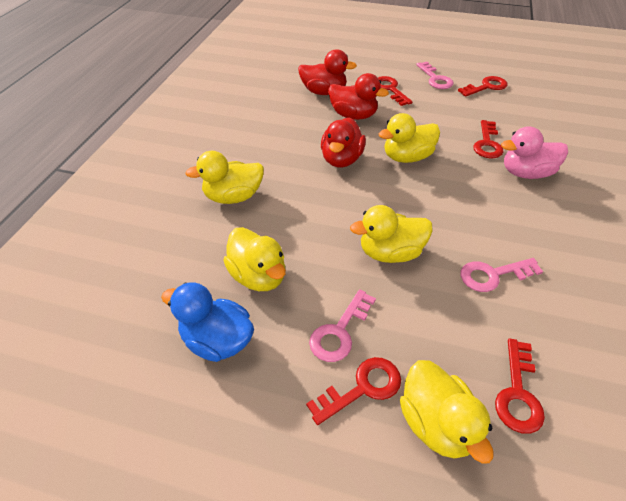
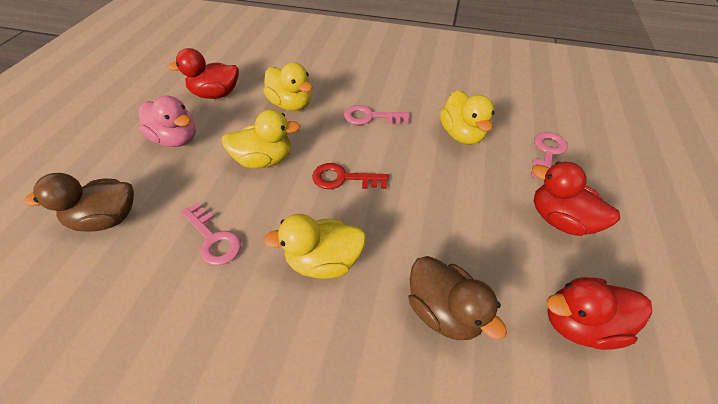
blue duck: 1 -> 0
brown duck: 0 -> 2
red key: 5 -> 1
yellow duck: 5 -> 4

